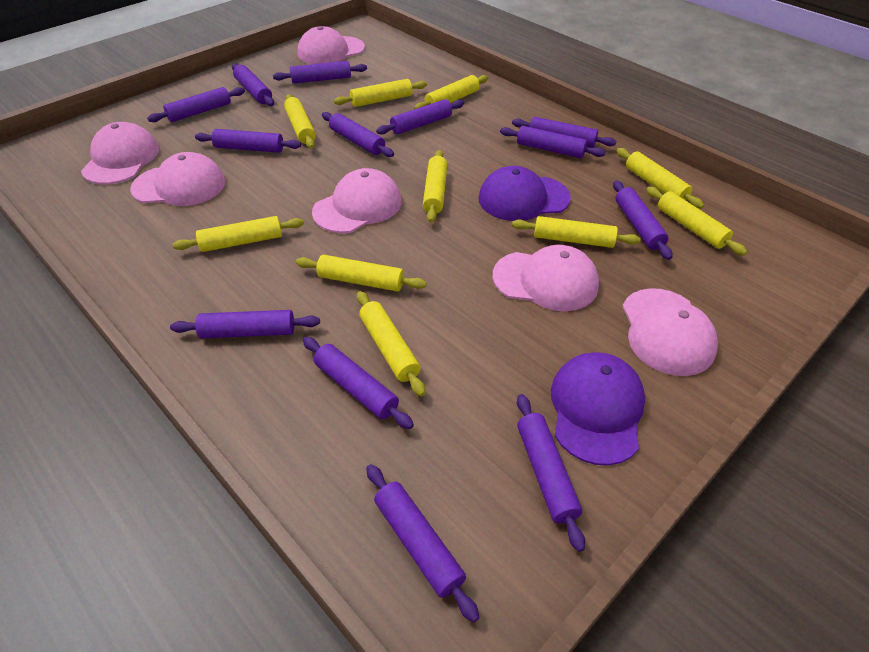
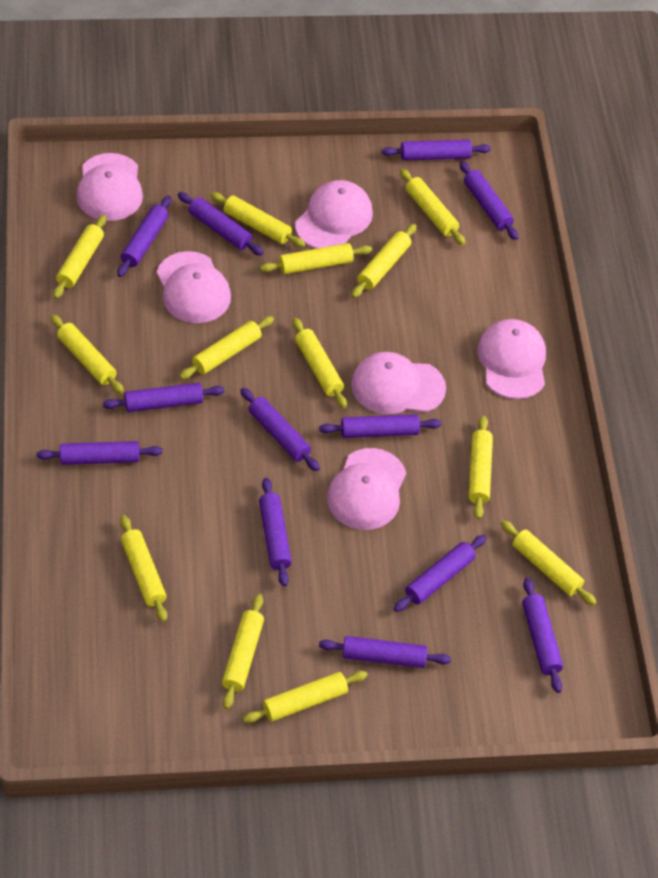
purple cap: 2 -> 0
purple rolling pin: 13 -> 12
yellow rolling pin: 10 -> 13

